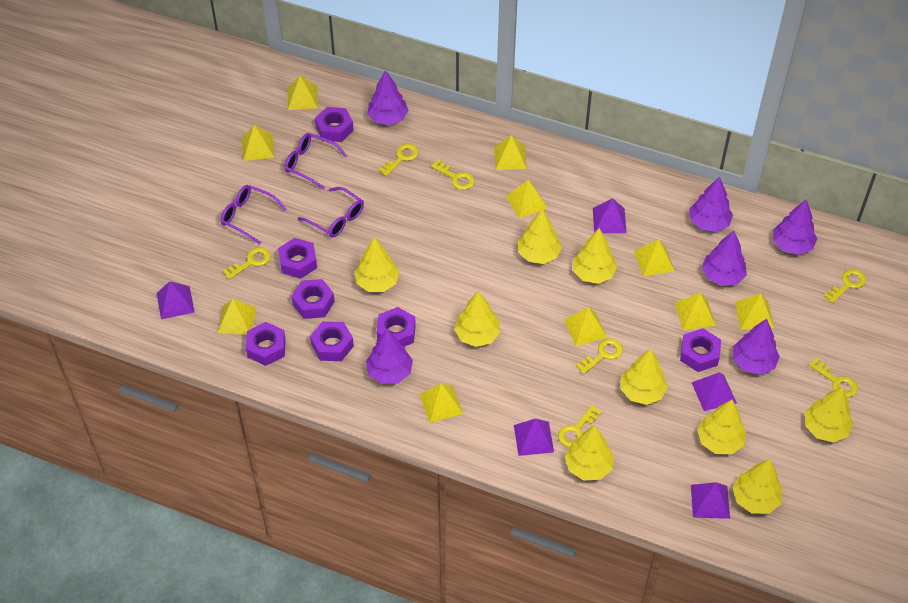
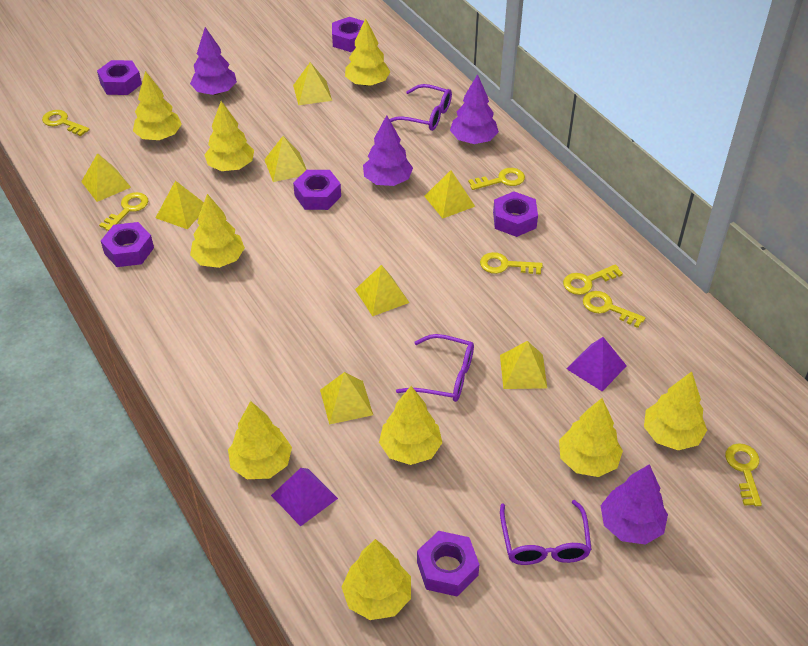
purple nut: 7 -> 6
purple pyramid: 5 -> 2
purple tree: 6 -> 4
yellow pyramid: 10 -> 8

